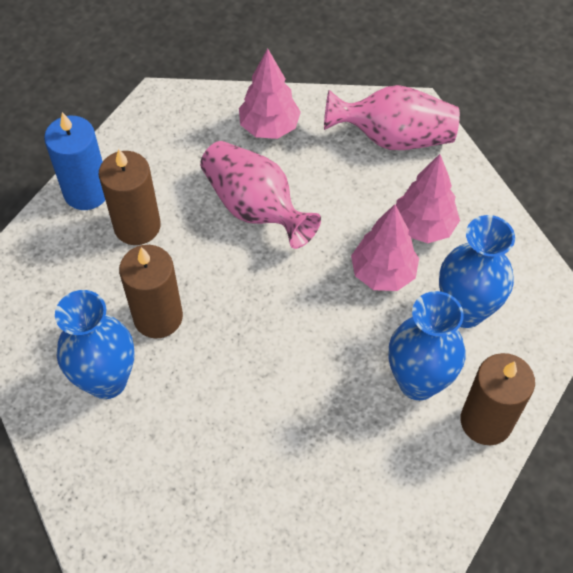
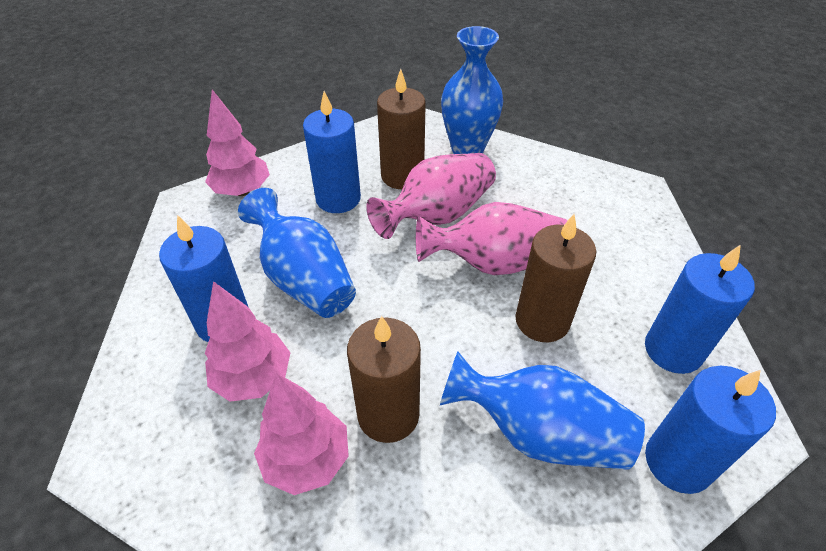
blue candle: 1 -> 4

